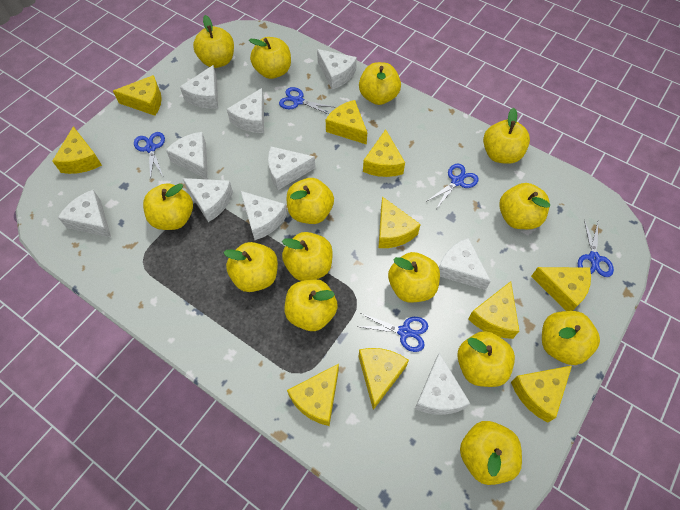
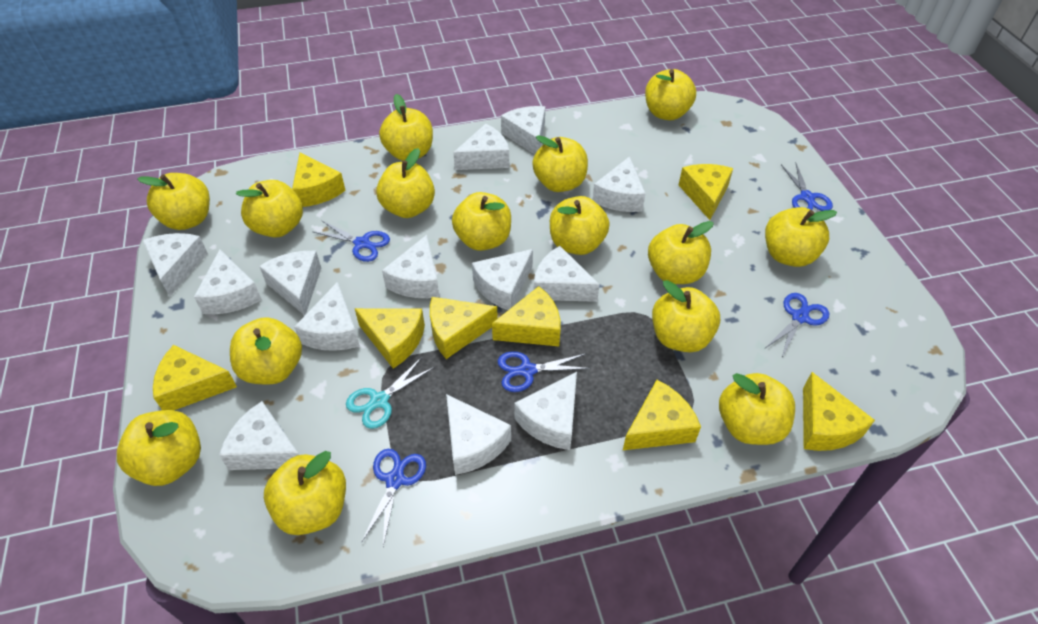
turquoise scissors: 0 -> 1
white cheese: 10 -> 13
yellow apple: 14 -> 15
yellow cheese: 10 -> 8

